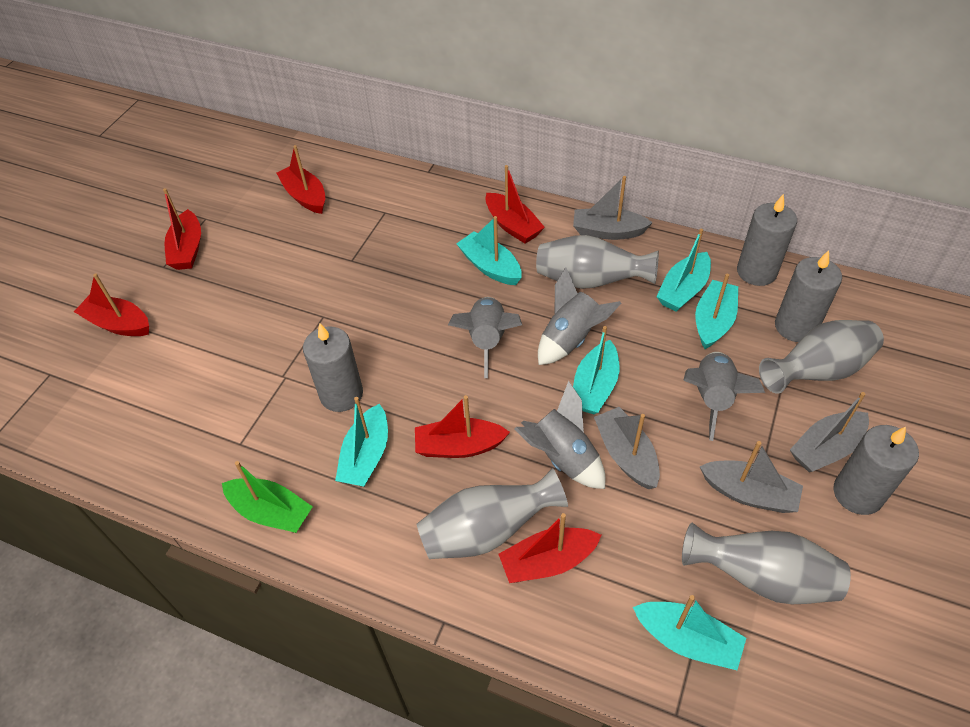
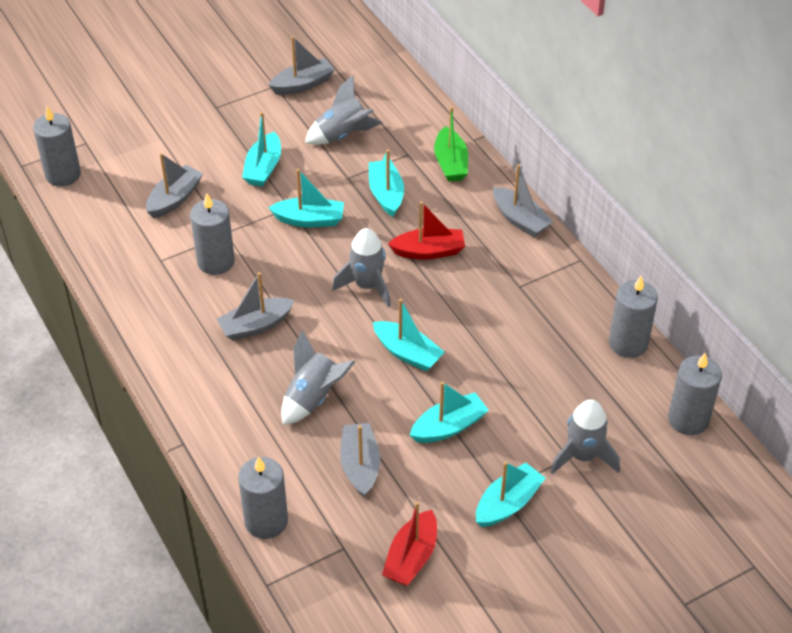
grey boat: 4 -> 5
grey candle: 4 -> 5
grey vase: 4 -> 0
red boat: 6 -> 2

